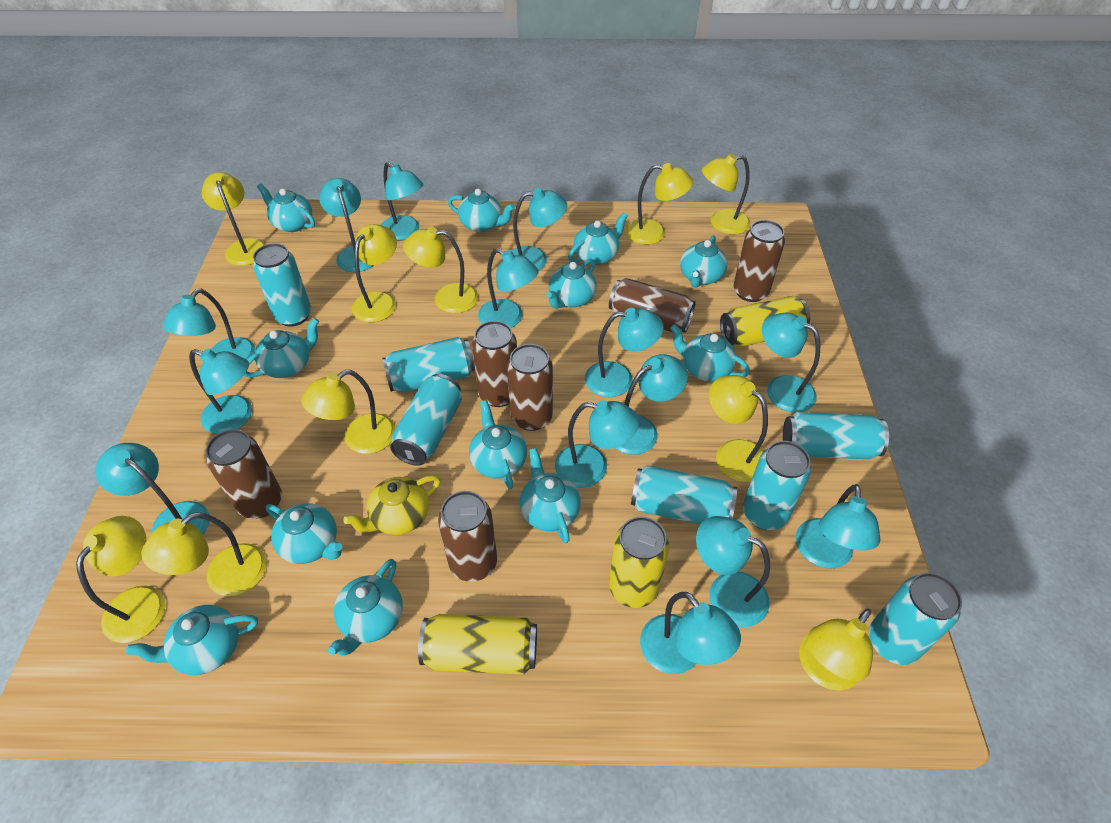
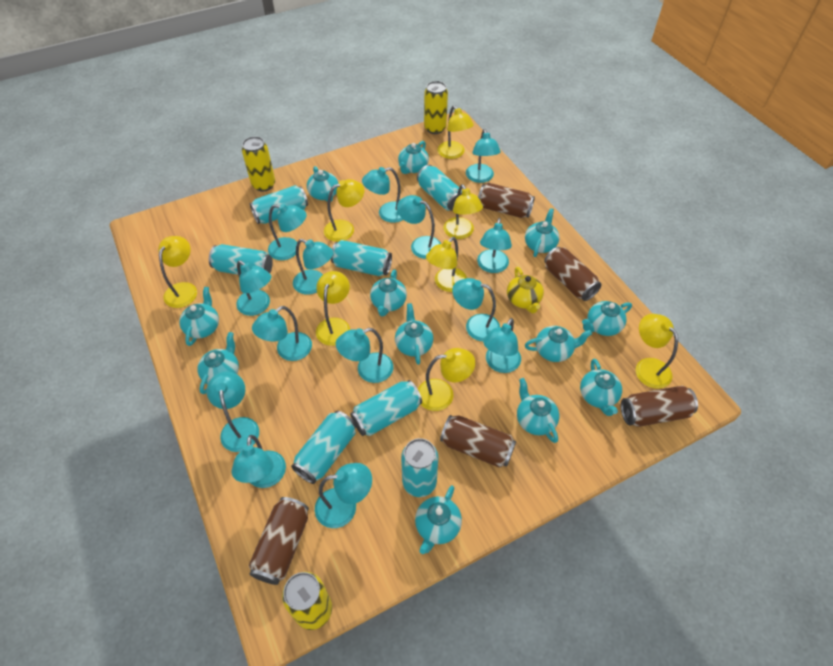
brown can: 6 -> 5
yellow lamp: 10 -> 8

